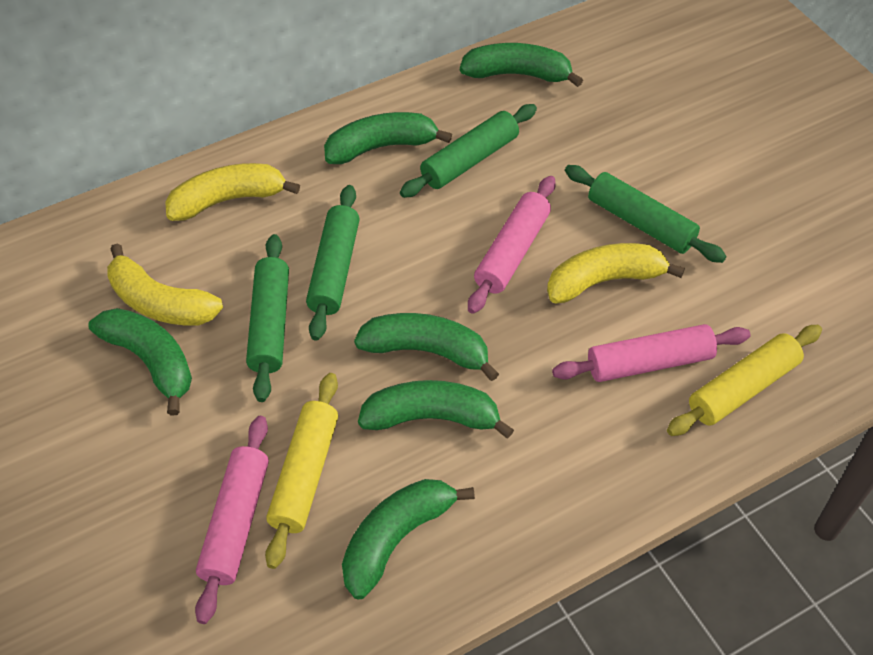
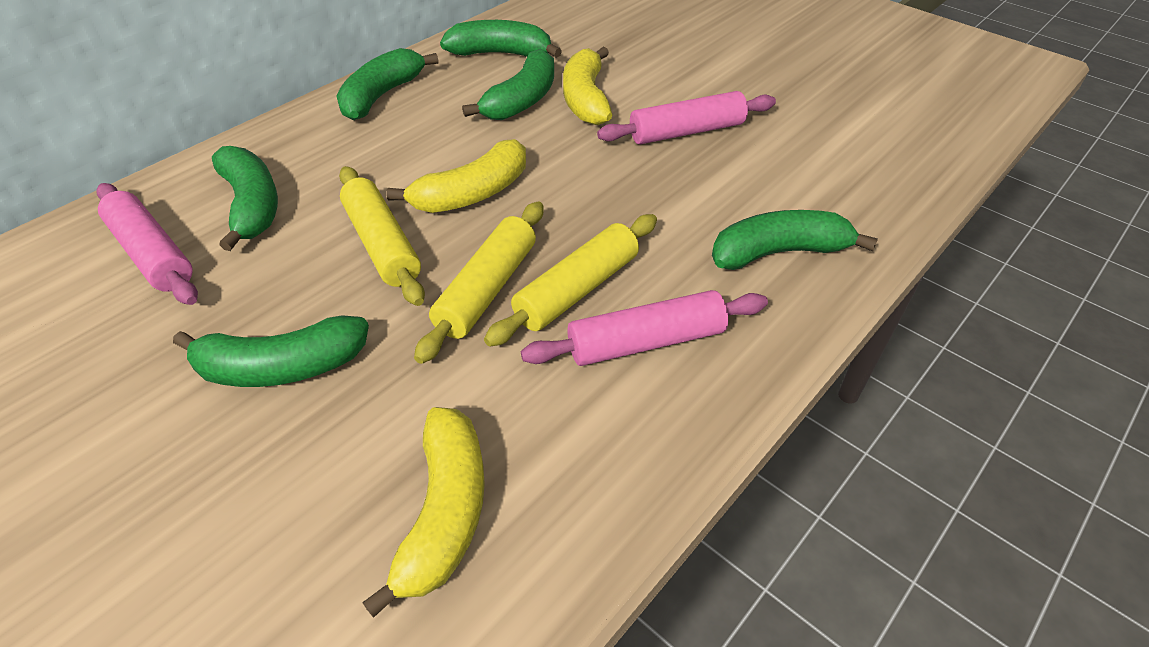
green rolling pin: 4 -> 0
yellow rolling pin: 2 -> 3

